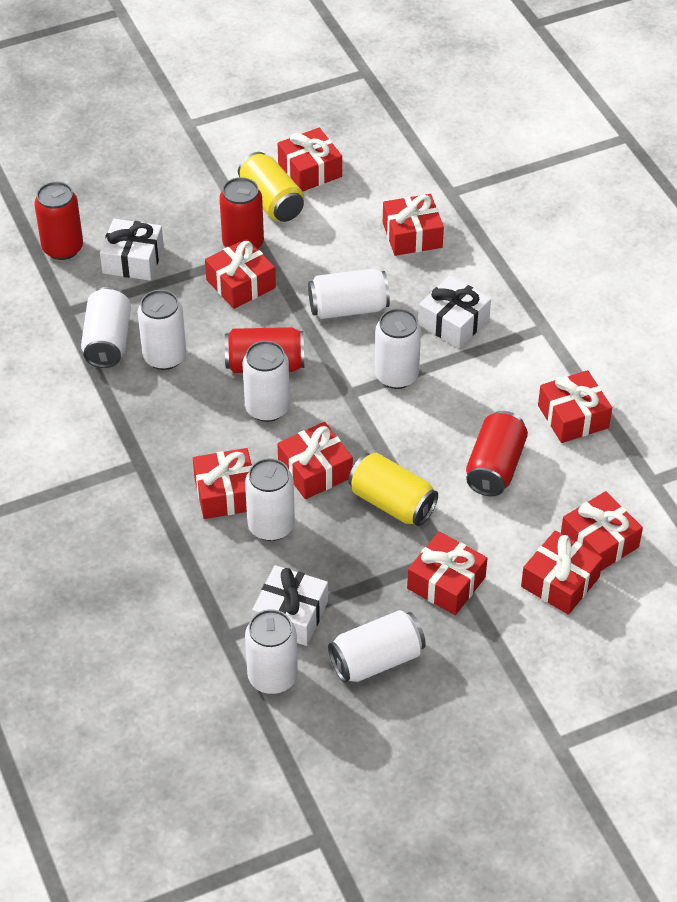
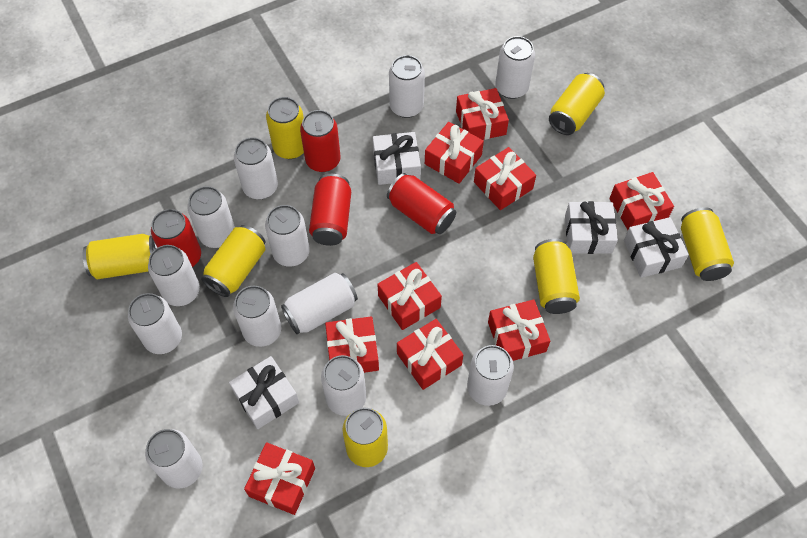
white can: 8 -> 12
white gift: 3 -> 4
yellow can: 2 -> 7

